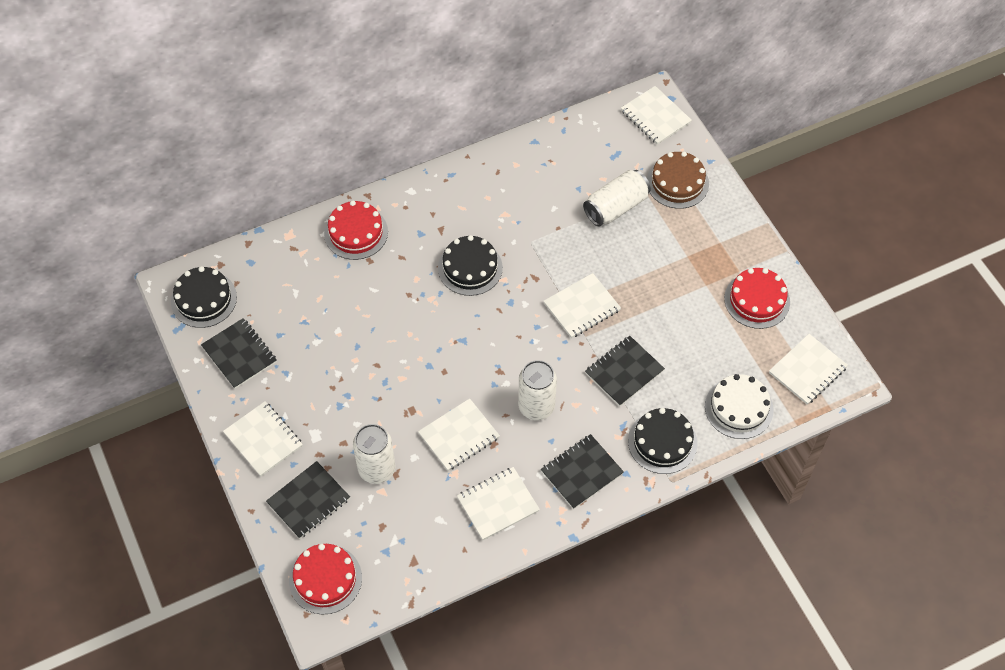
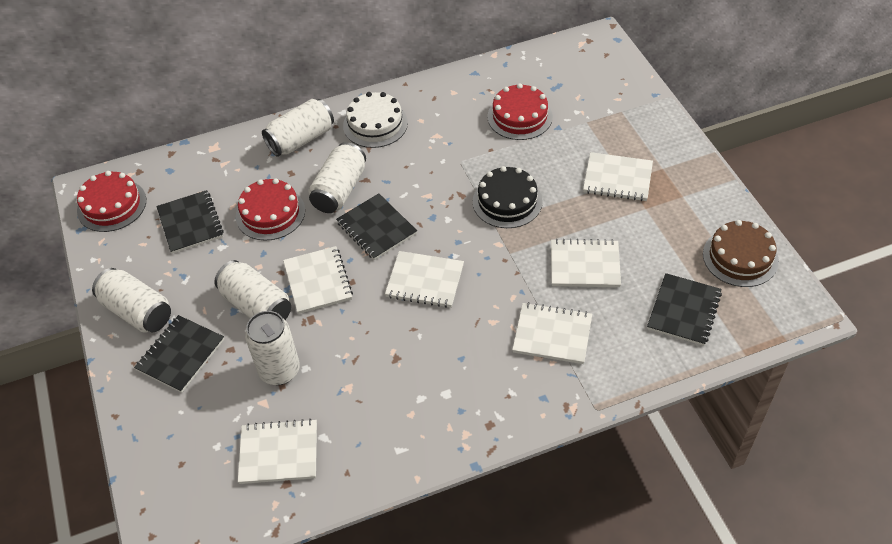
black cake: 3 -> 1
white can: 3 -> 5

